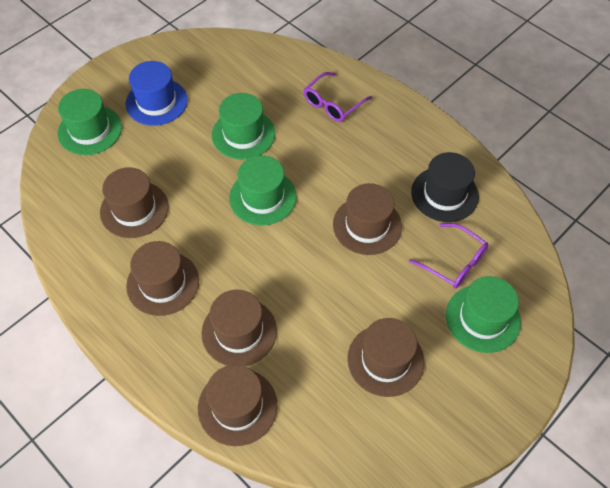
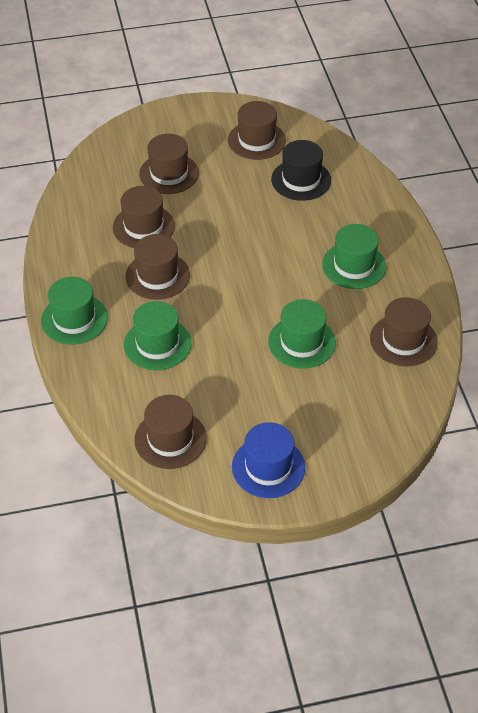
purple glasses: 2 -> 0

